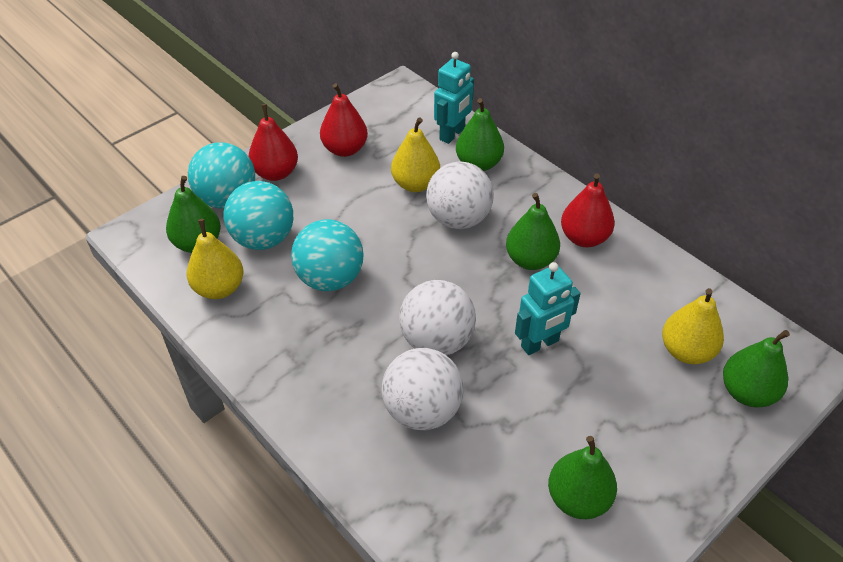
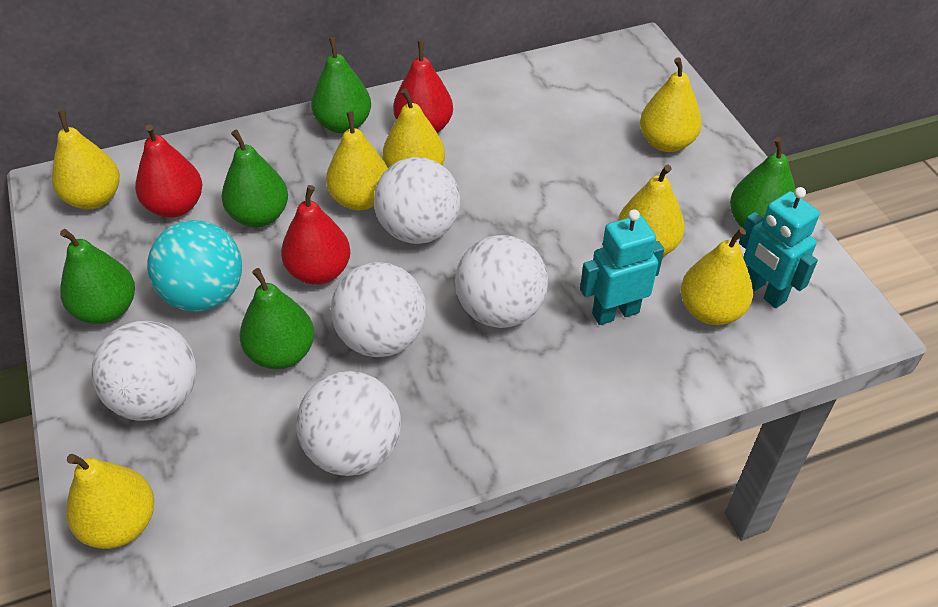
turquoise ball: 3 -> 1
white ball: 3 -> 5
yellow pear: 3 -> 7

